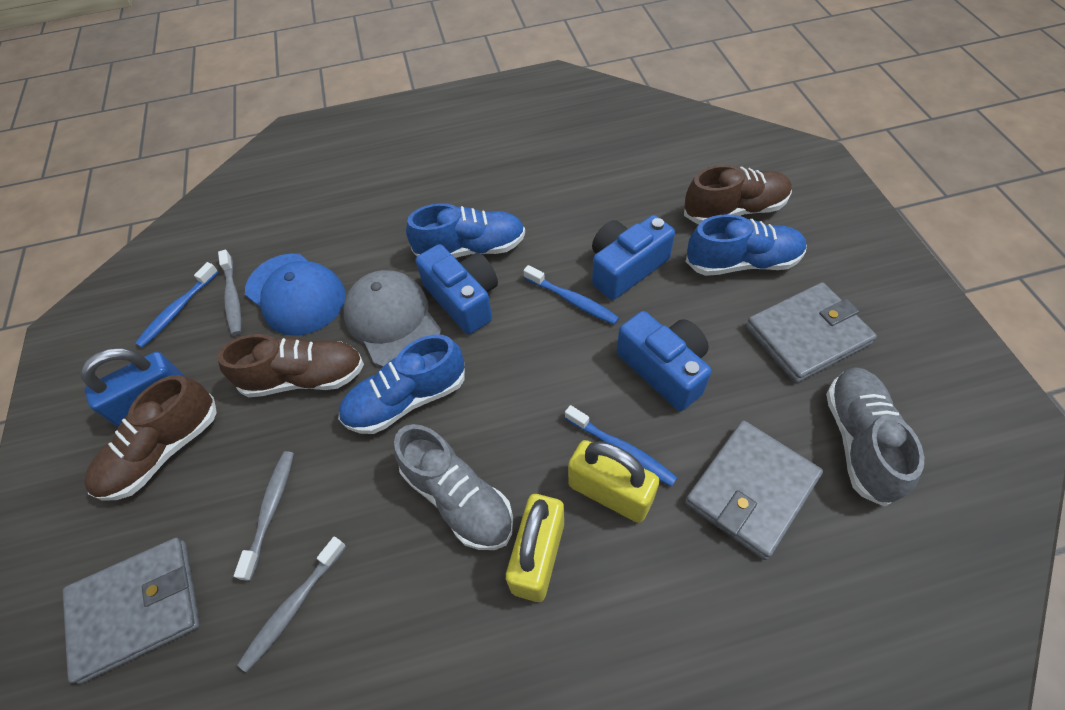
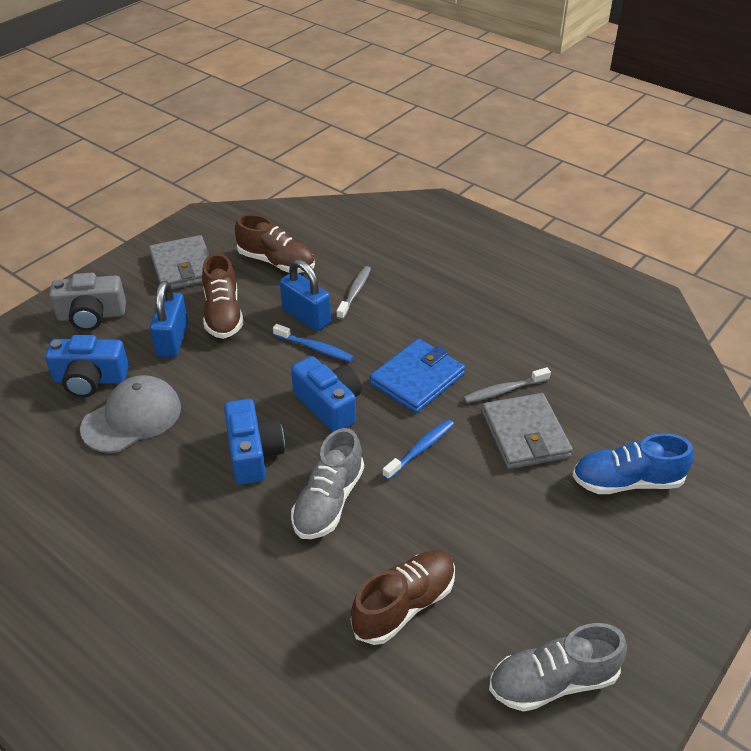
blue cap: 1 -> 0
blue padlock: 1 -> 2
blue shoe: 3 -> 1
blue toothbrush: 3 -> 2
blue wallet: 0 -> 1
grey camera: 0 -> 1
grey toothbrush: 3 -> 2
grey wallet: 3 -> 2
yellow padlock: 2 -> 0

